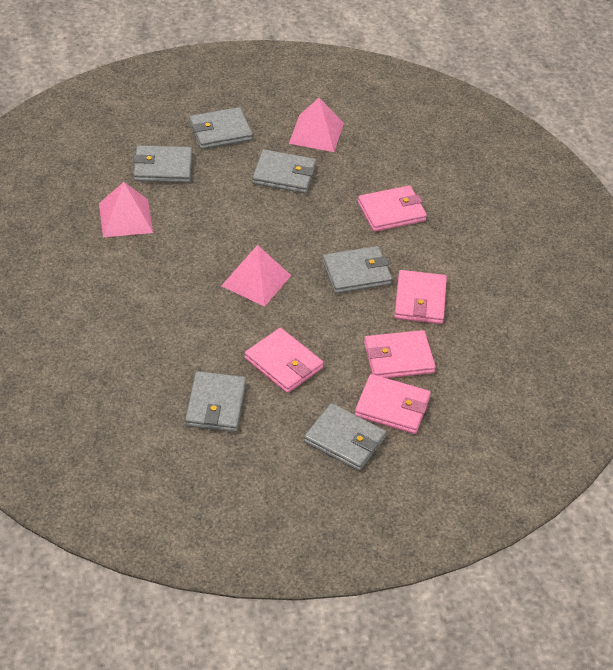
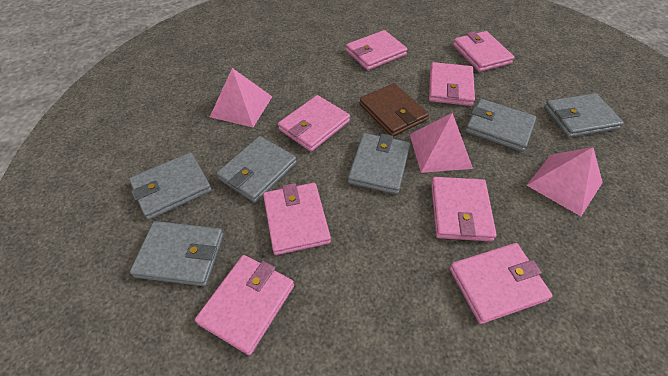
brown wallet: 0 -> 1
pink wallet: 5 -> 8

